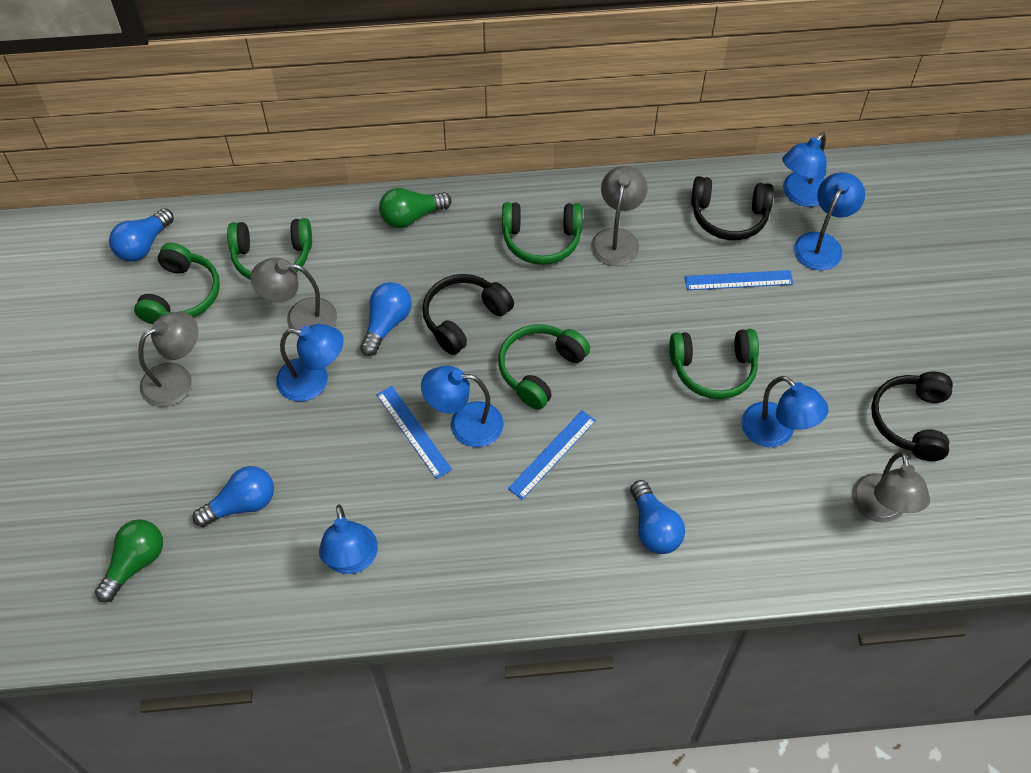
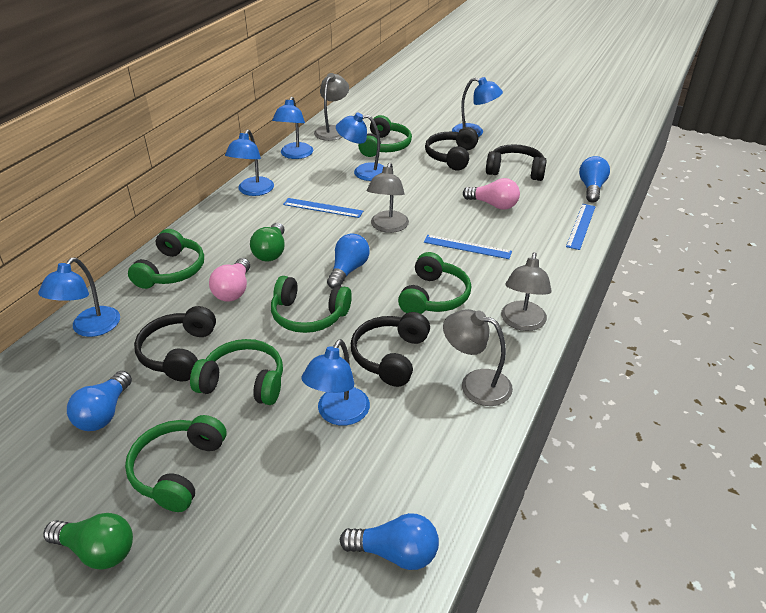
black headphones: 3 -> 4
green headphones: 5 -> 6
pink light bulb: 0 -> 2

